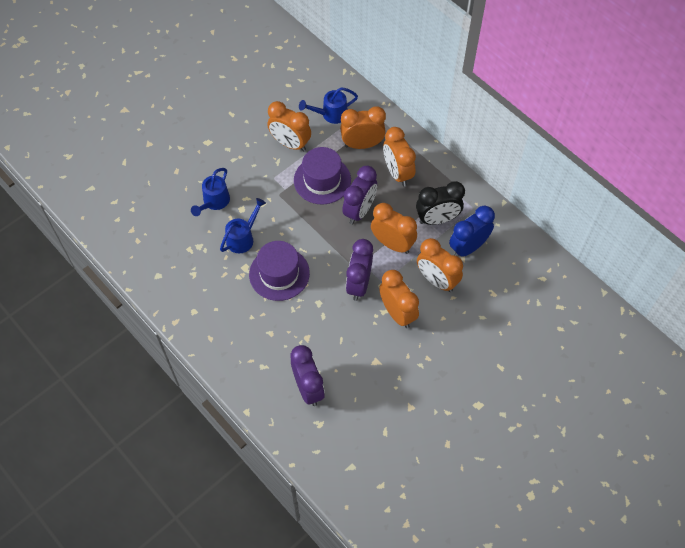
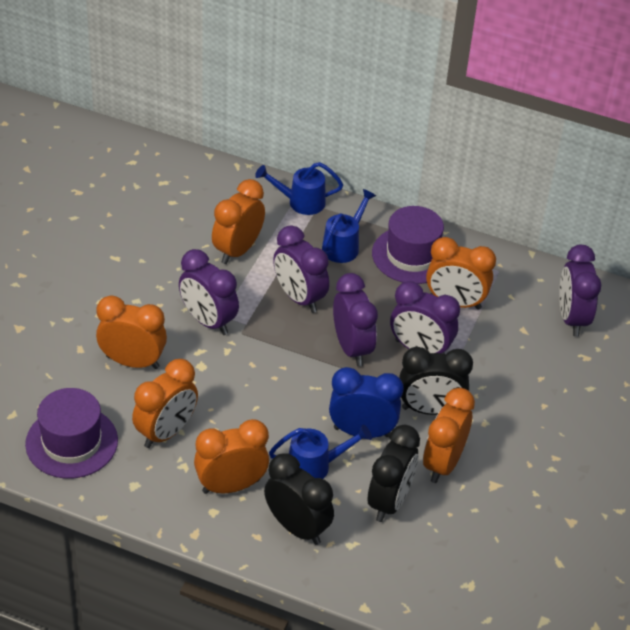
black clock: 1 -> 3
purple clock: 3 -> 5

